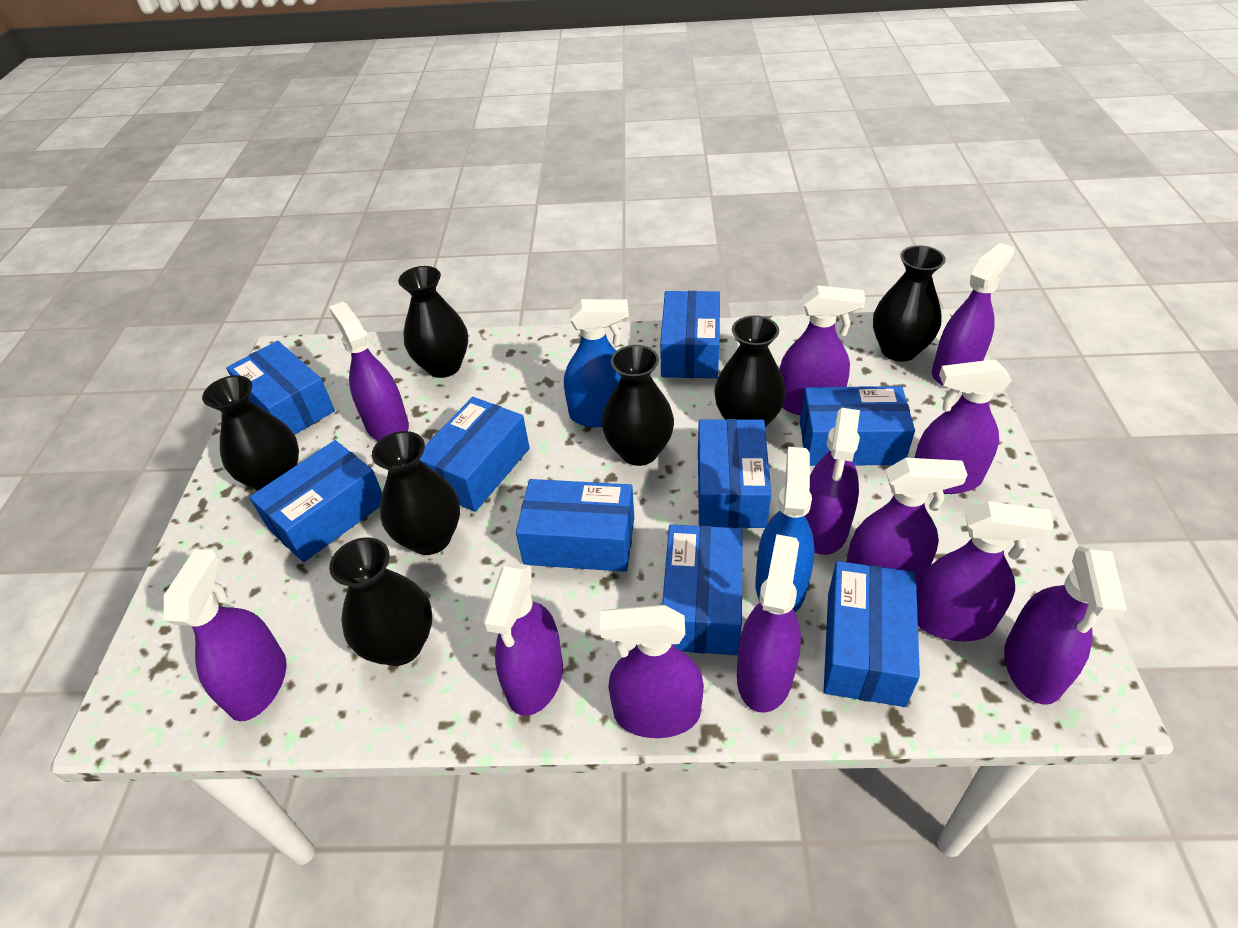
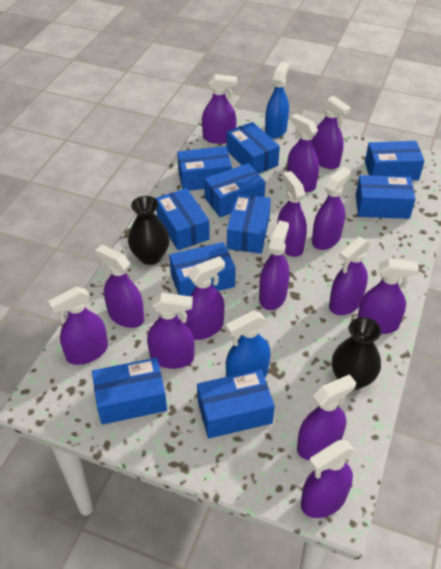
black vase: 7 -> 2
blue box: 9 -> 10
purple spray bottle: 12 -> 14

